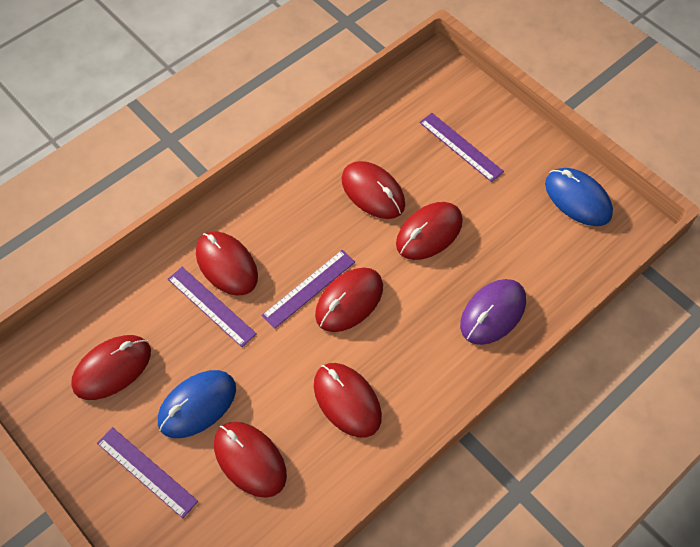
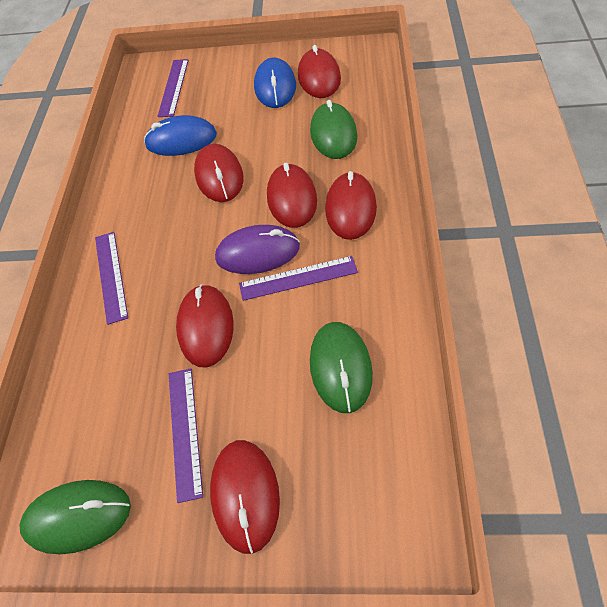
green mouse: 0 -> 3
red mouse: 7 -> 6

